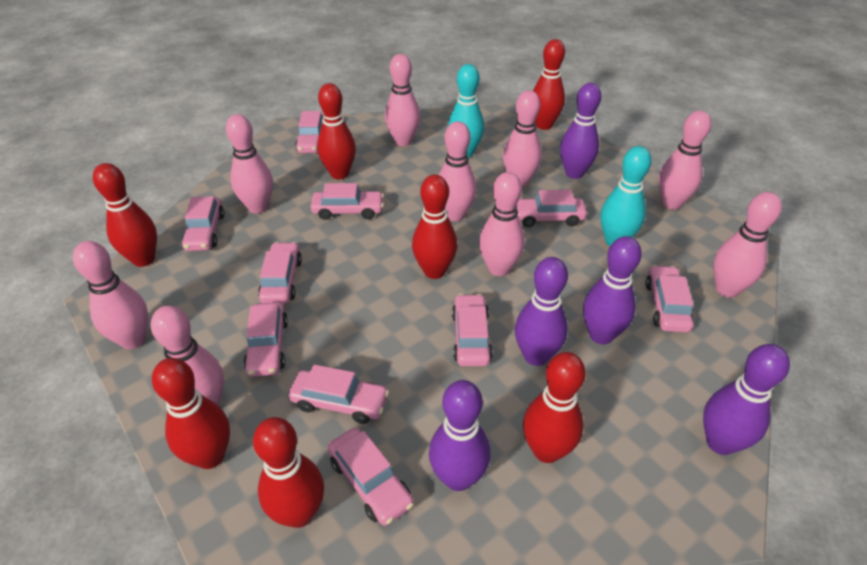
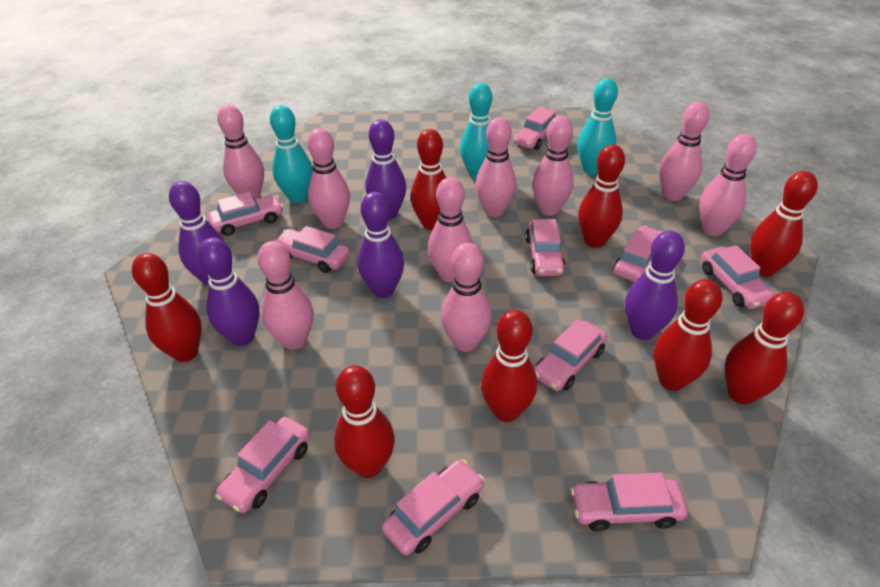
red bowling pin: 7 -> 8
turquoise bowling pin: 2 -> 3

